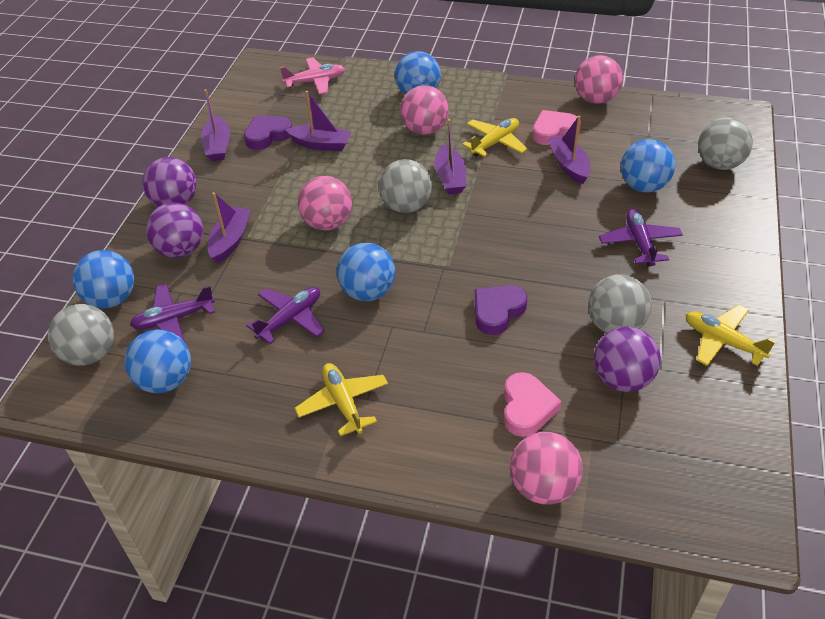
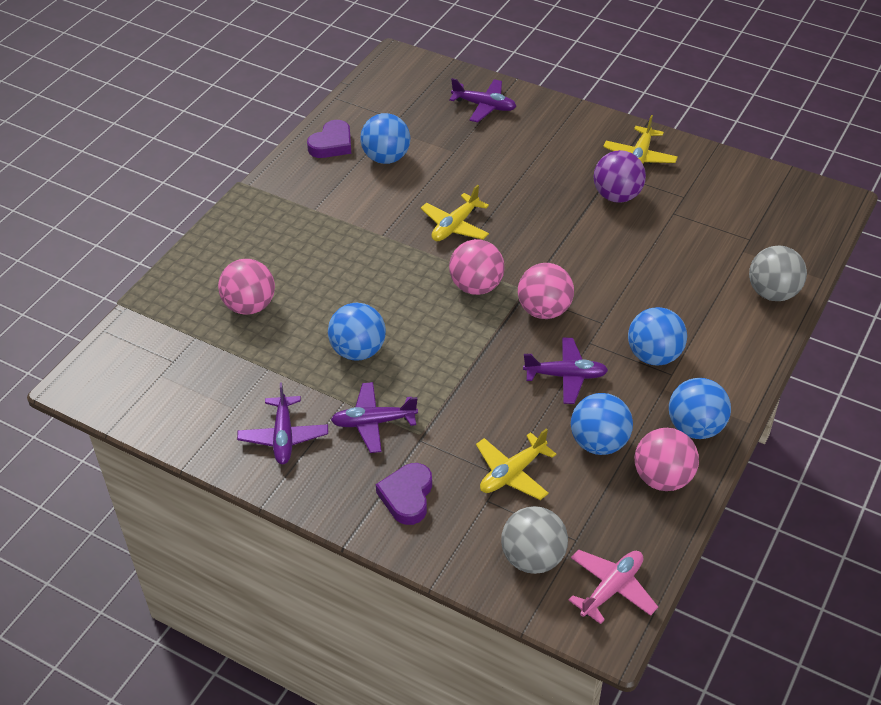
grey ball: 4 -> 2
pink heart: 2 -> 0
purple ball: 3 -> 1
purple boat: 5 -> 0
purple plane: 3 -> 4

